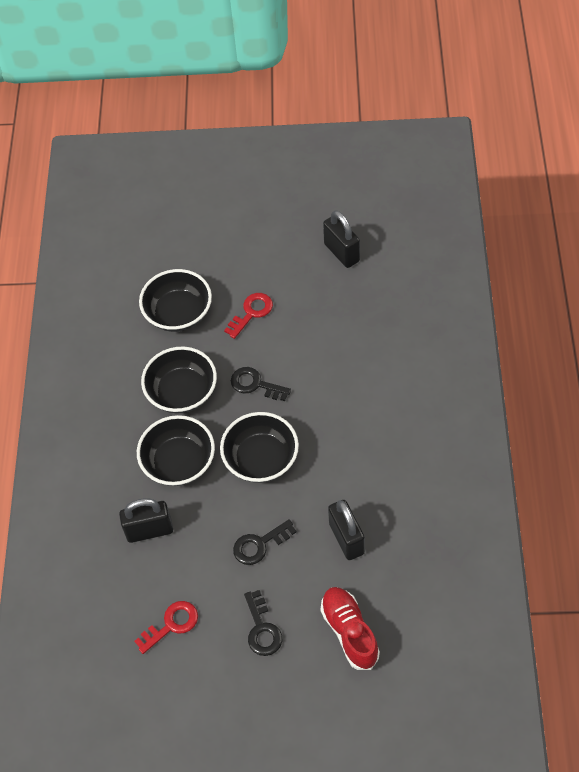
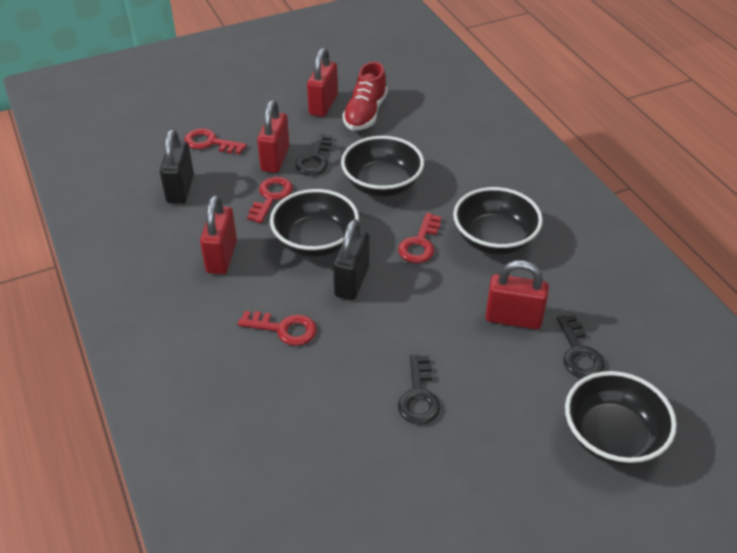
black padlock: 3 -> 2
red key: 2 -> 4
red padlock: 0 -> 4

